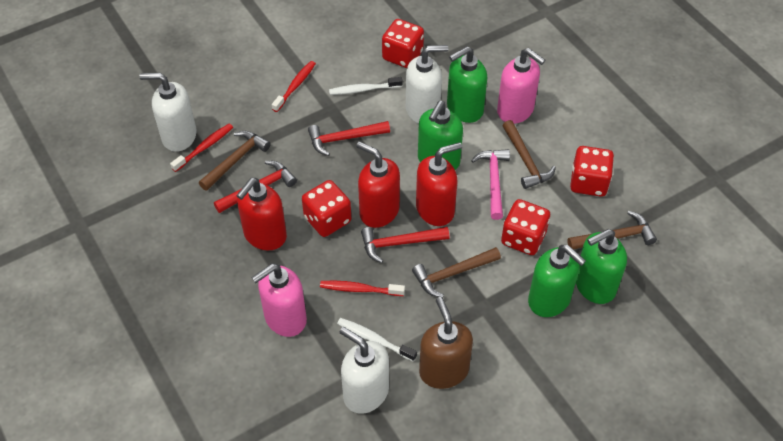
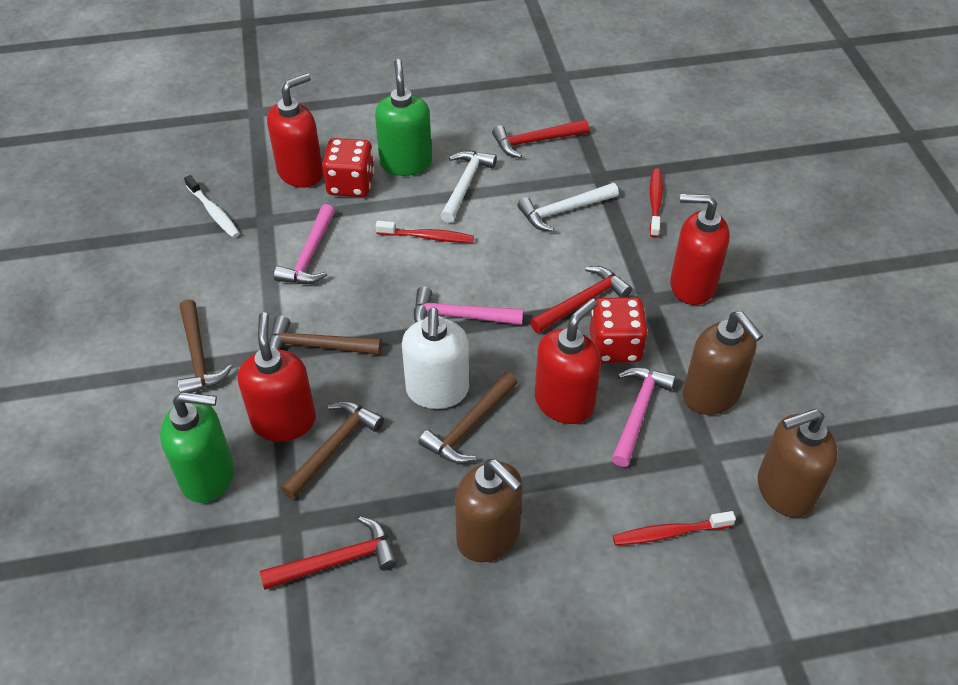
brown soap dispenser: 1 -> 3
green soap dispenser: 4 -> 2
pink hammer: 1 -> 3
pink soap dispenser: 2 -> 0
red dice: 4 -> 2
red soap dispenser: 3 -> 4
white hammer: 0 -> 2
white soap dispenser: 3 -> 1
white toothbrush: 2 -> 1

